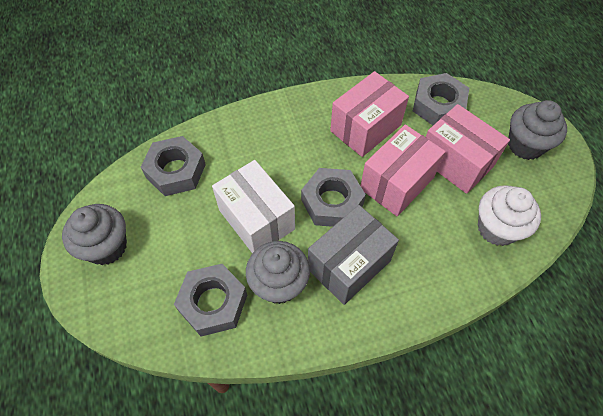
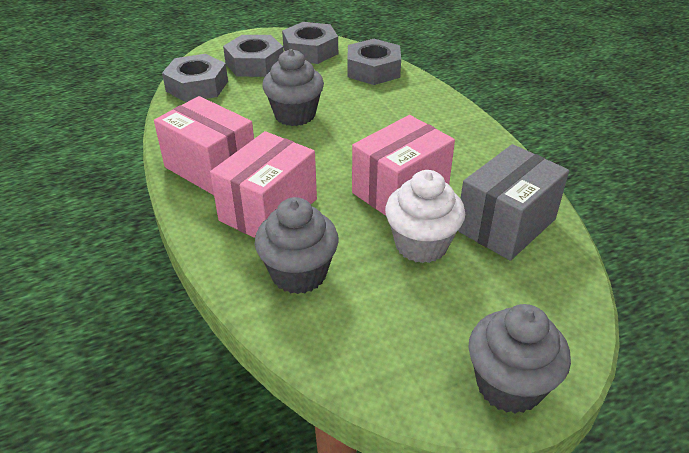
white box: 1 -> 0

